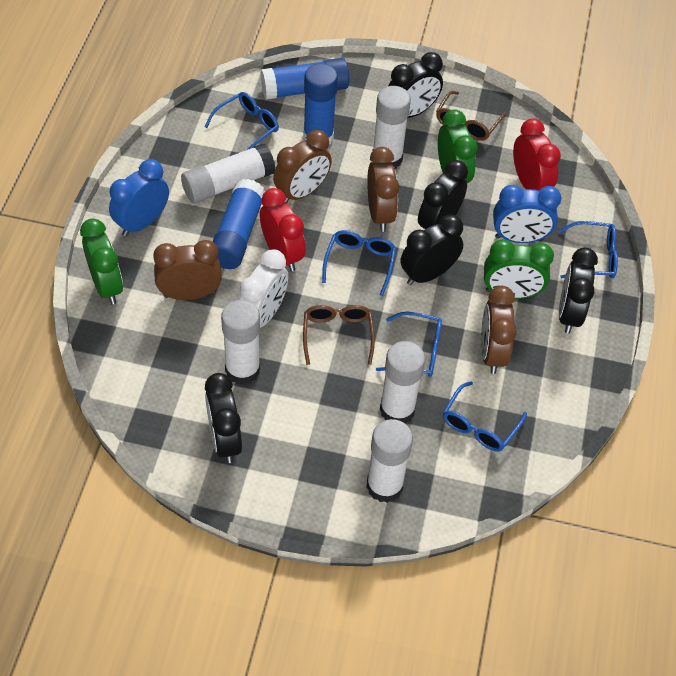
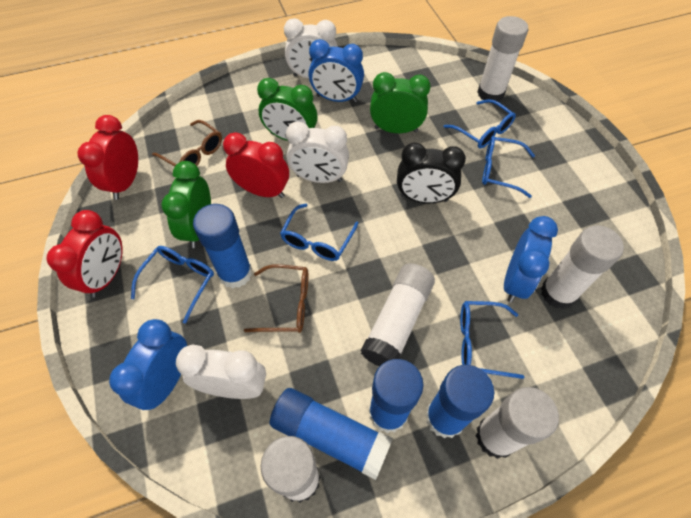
black clock: 5 -> 1
blue clock: 2 -> 3
blue glue stick: 3 -> 4
brown clock: 4 -> 0
red clock: 2 -> 3
white clock: 1 -> 3

